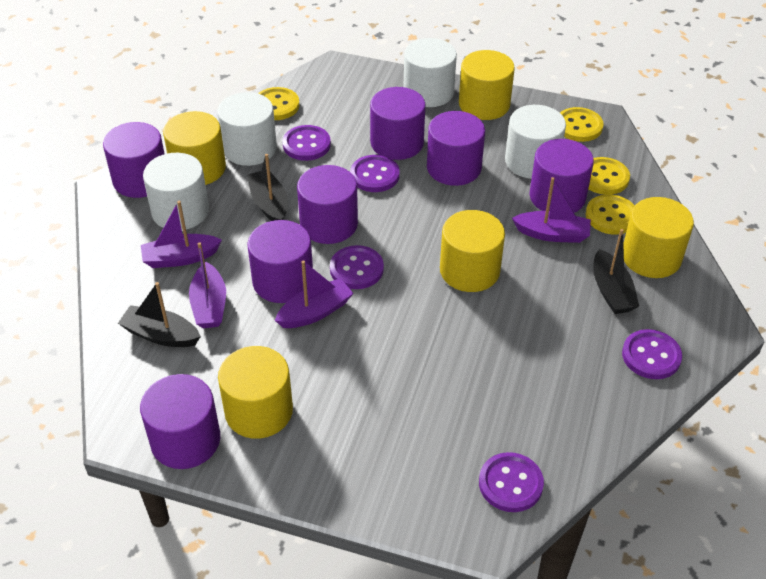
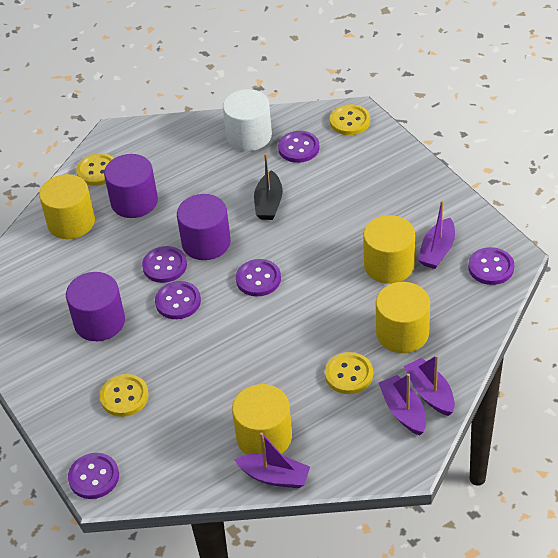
black boat: 3 -> 1
purple button: 5 -> 6
purple cylinder: 7 -> 3
white cylinder: 4 -> 1
yellow cylinder: 5 -> 4

